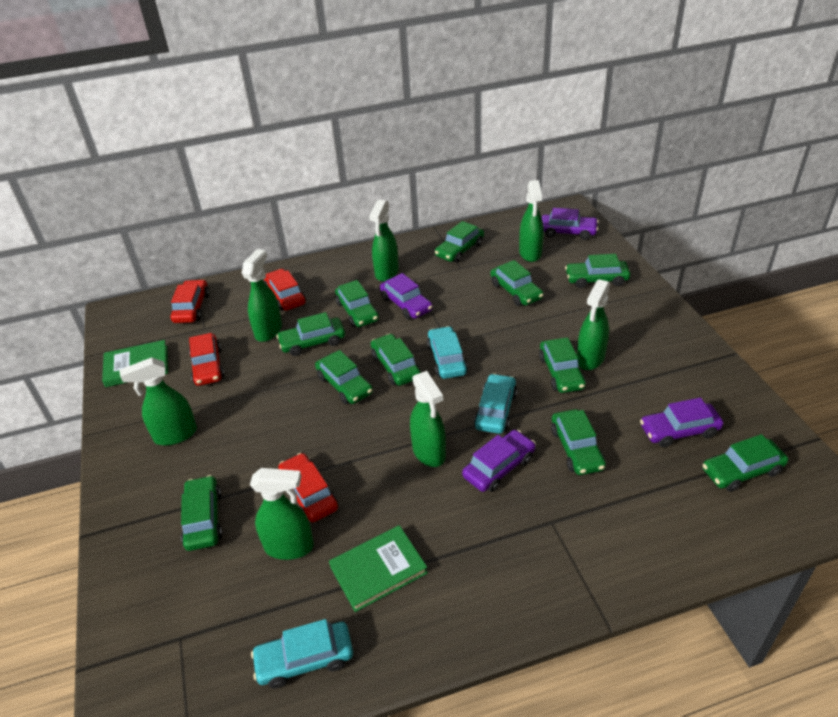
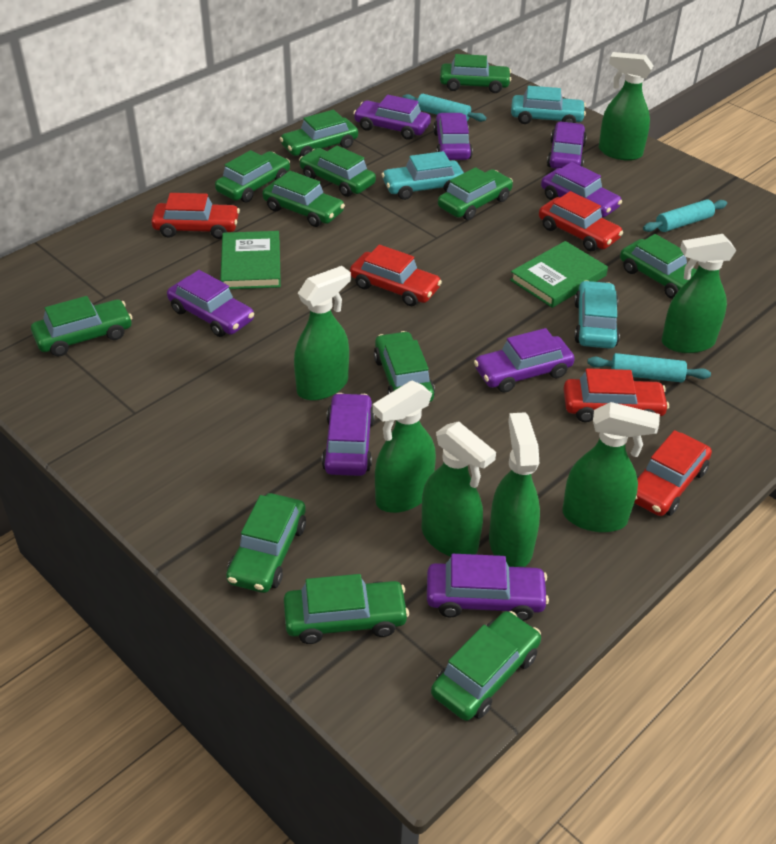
green car: 11 -> 12
purple car: 4 -> 8
red car: 4 -> 5
turquoise rolling pin: 0 -> 3

